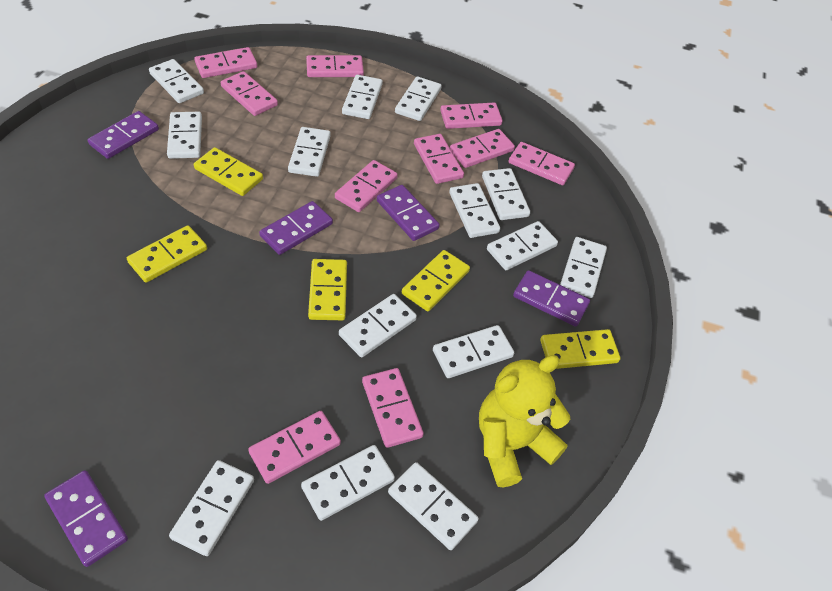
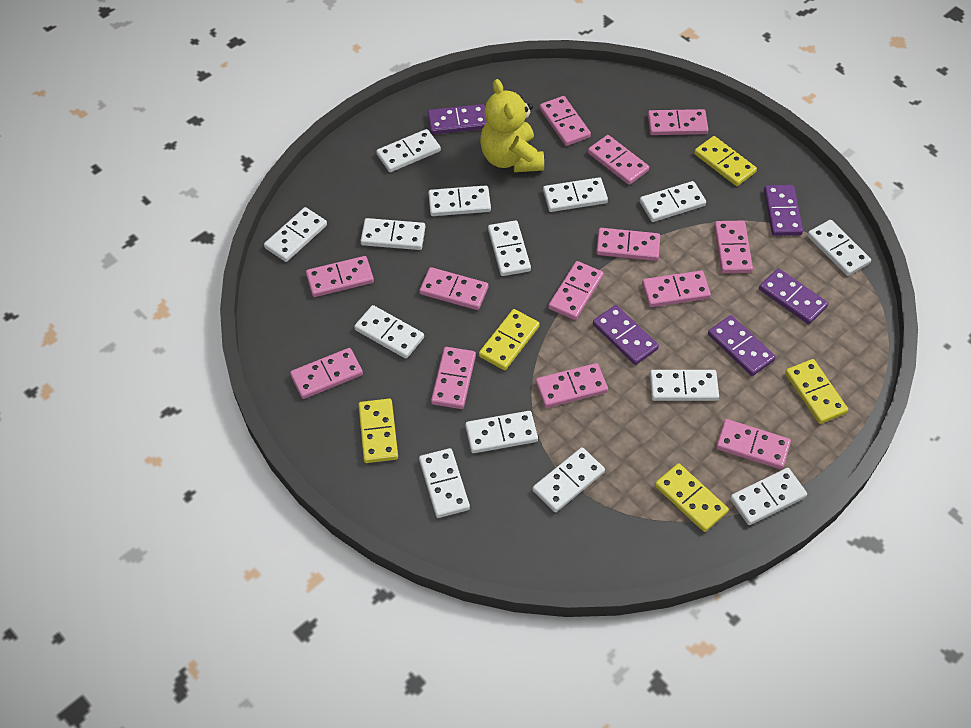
pink domino: 10 -> 13

